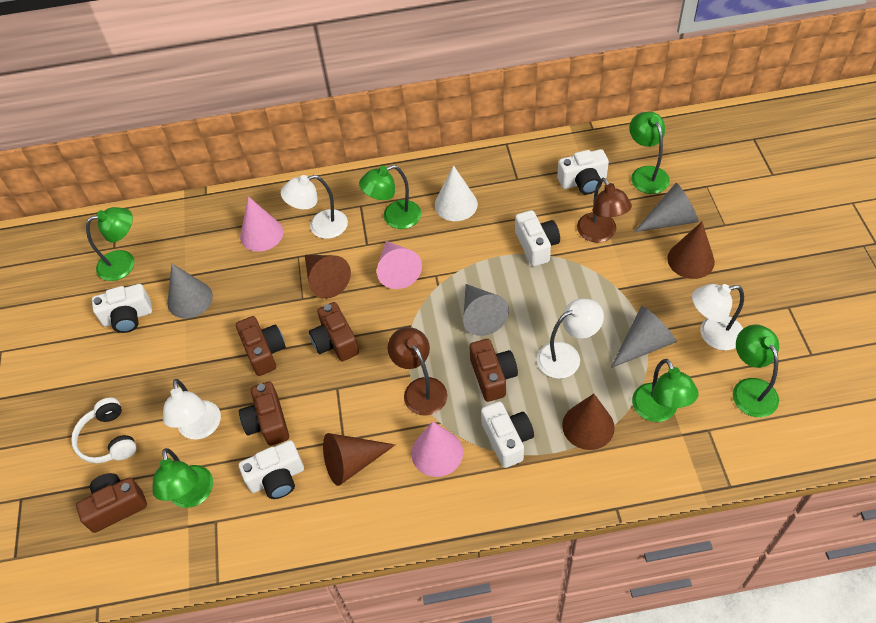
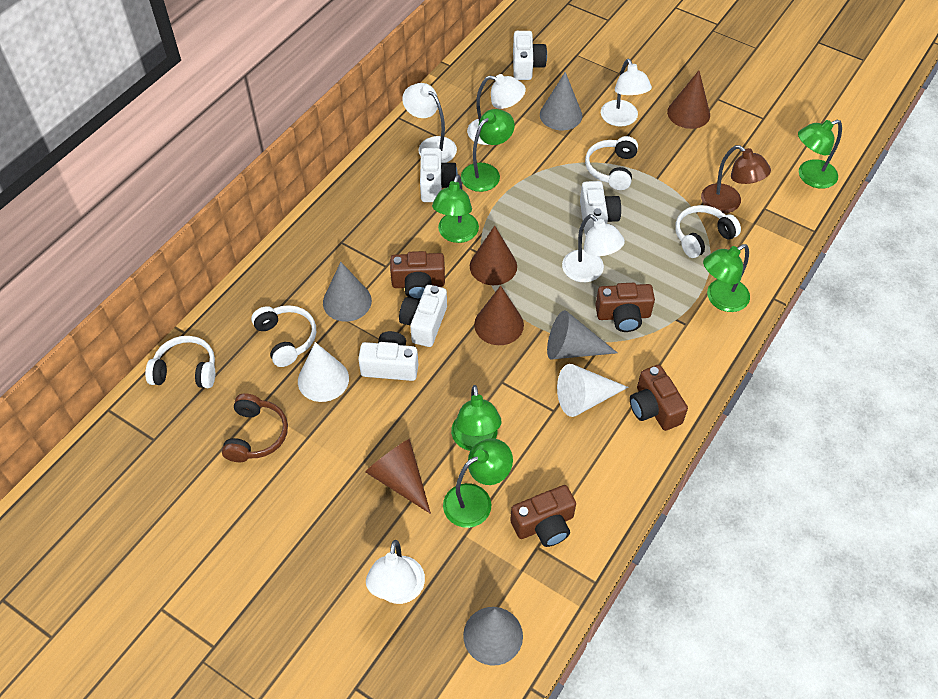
brown camera: 5 -> 4
brown headphones: 0 -> 1
brown lamp: 2 -> 1
pink cone: 3 -> 0
white cone: 1 -> 2
white headphones: 1 -> 4
white lamp: 4 -> 5

